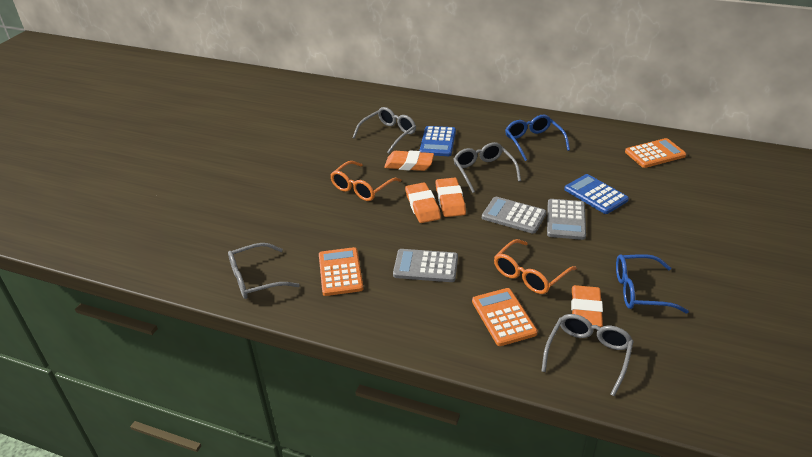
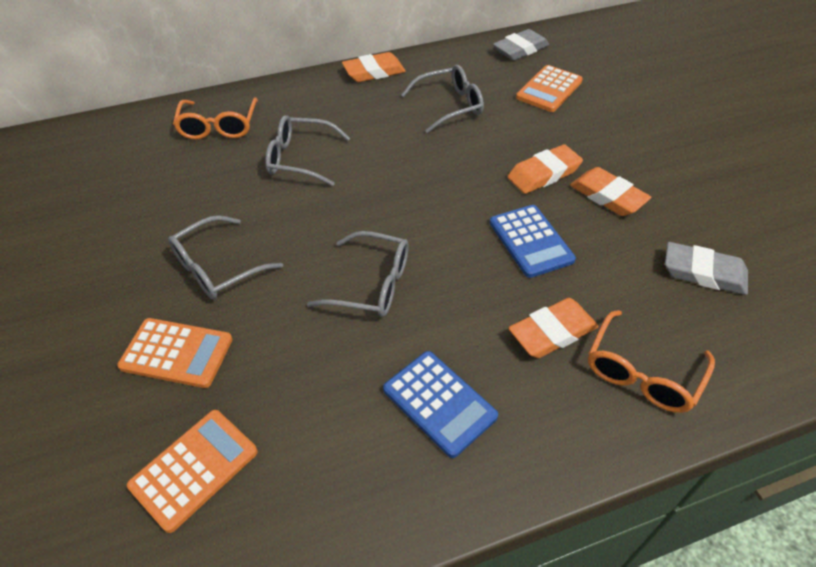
blue glasses: 2 -> 0
grey calculator: 3 -> 0
grey eraser: 0 -> 2

